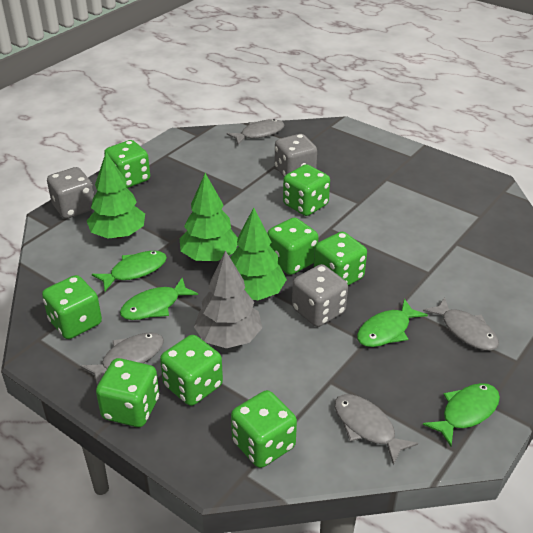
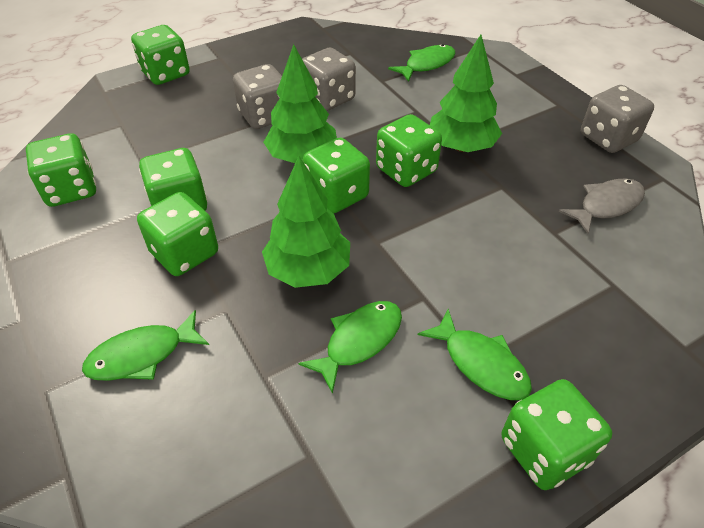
green dice: 8 -> 7
grey fish: 4 -> 1
grey tree: 1 -> 0

